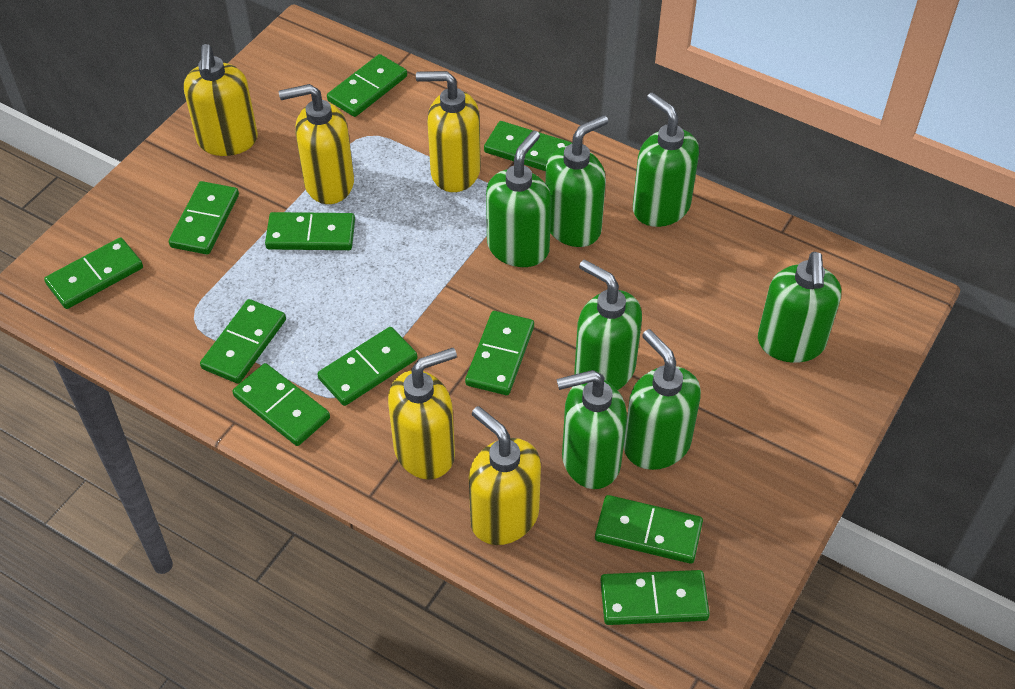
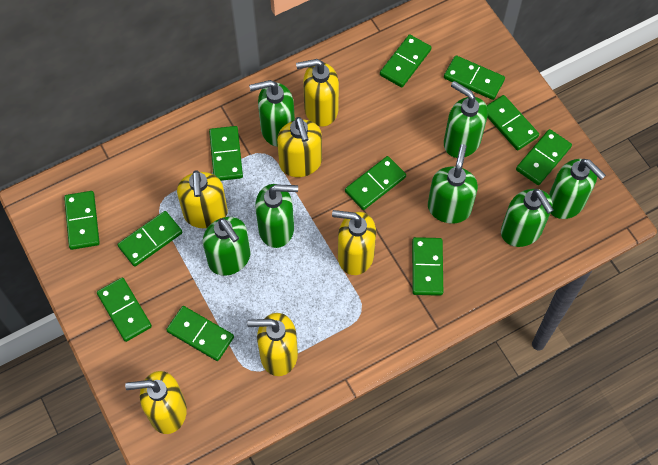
yellow soap dispenser: 5 -> 6

